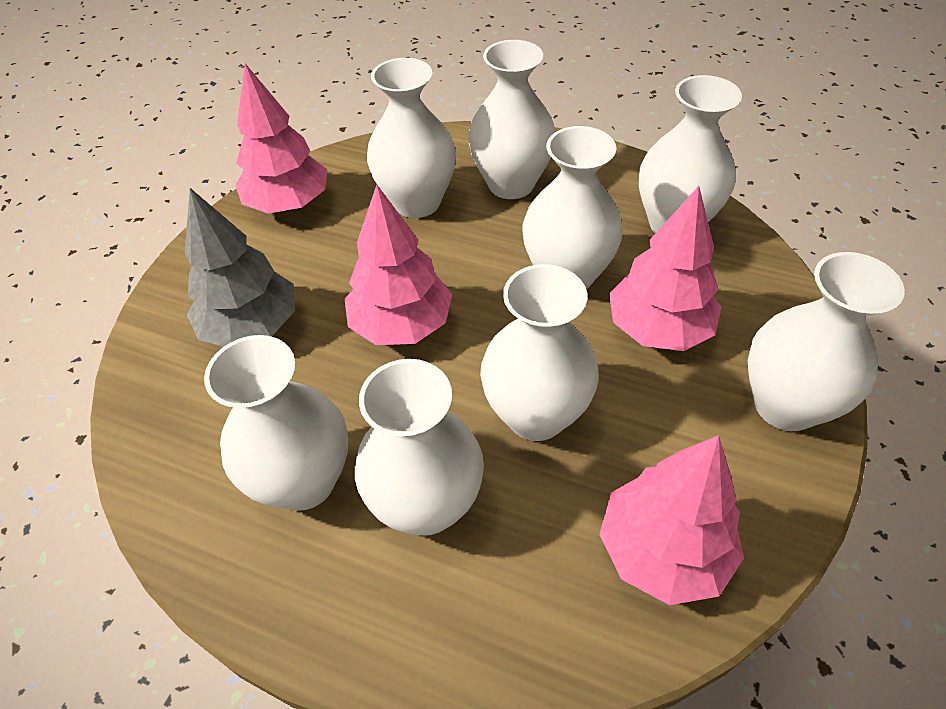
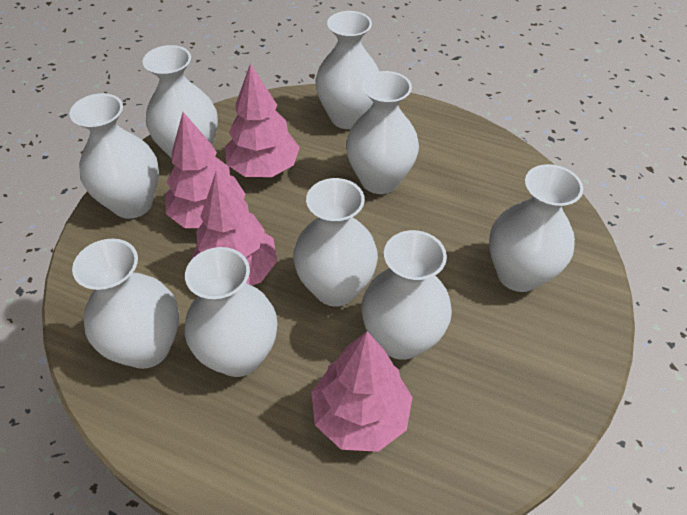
grey tree: 1 -> 0
white vase: 8 -> 9

